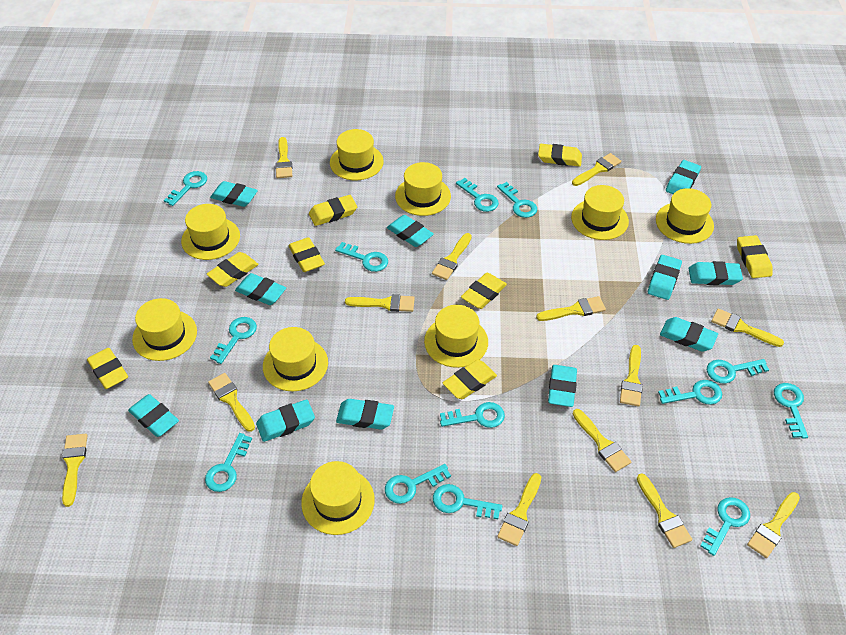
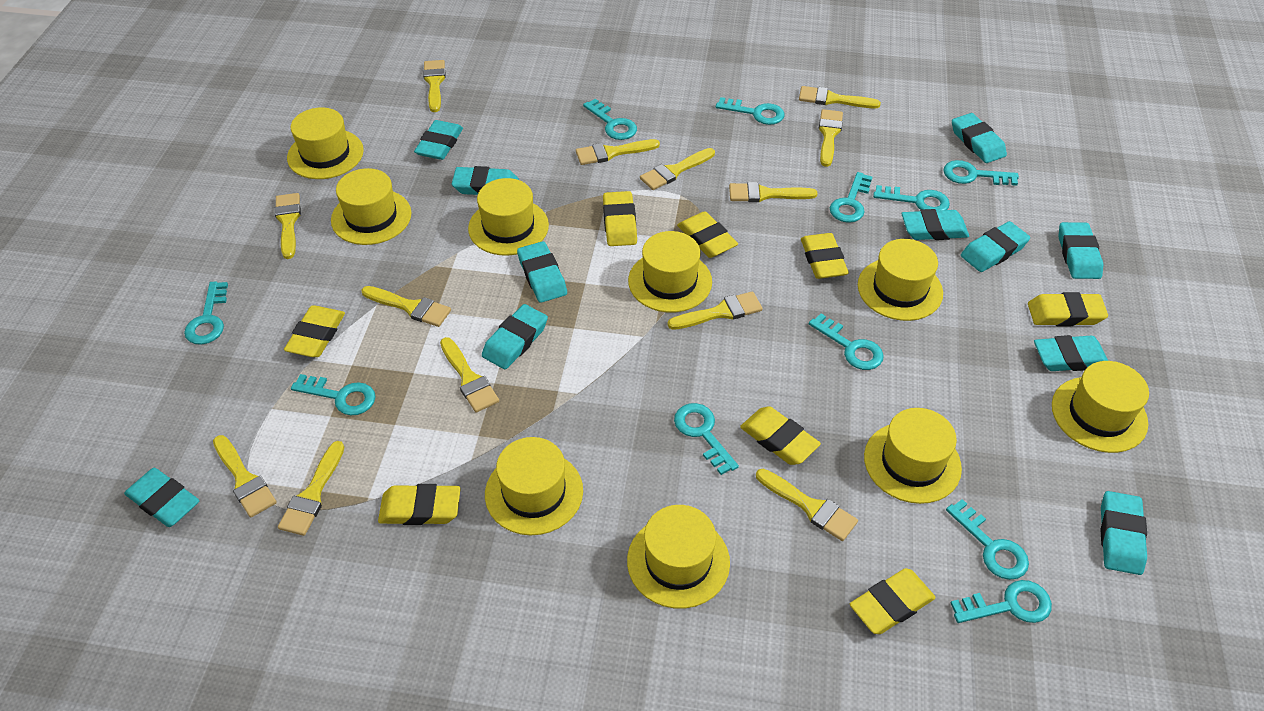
turquoise key: 13 -> 11

